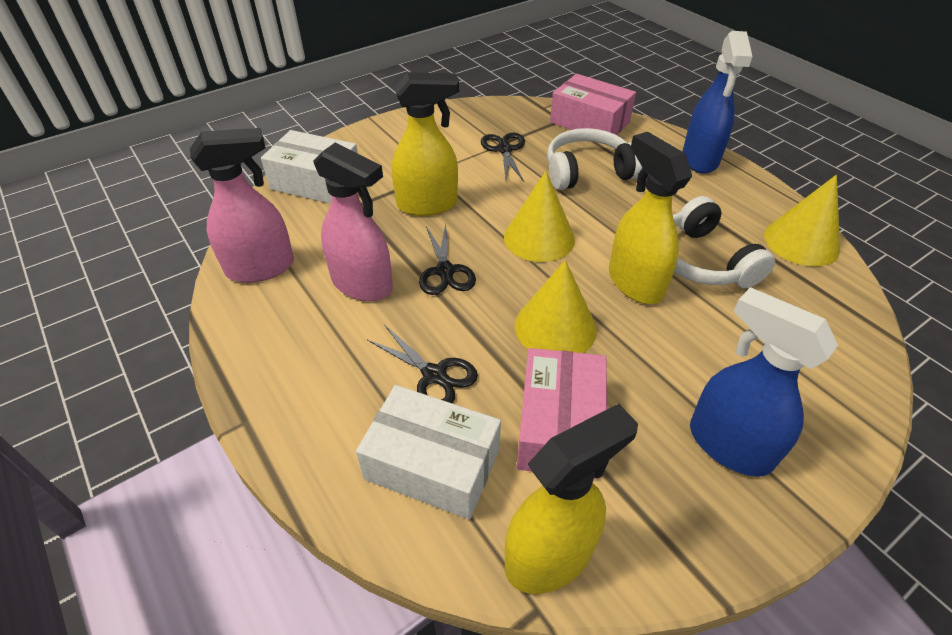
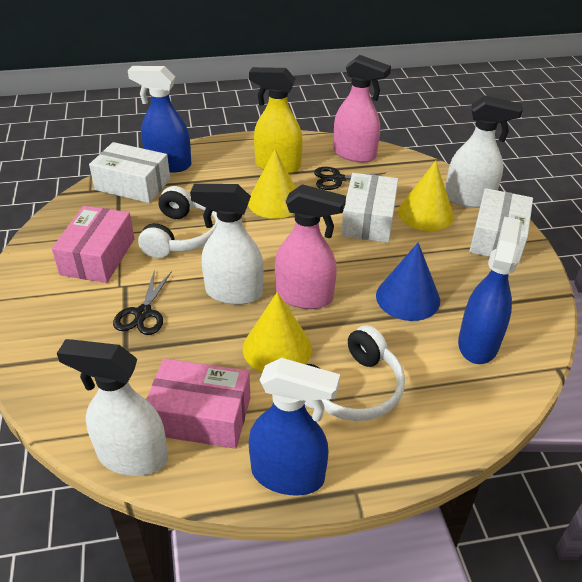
black scissors: 3 -> 2
blue cone: 0 -> 1
blue spray bottle: 2 -> 3
white box: 2 -> 3
white spray bottle: 0 -> 3
yellow spray bottle: 3 -> 1

